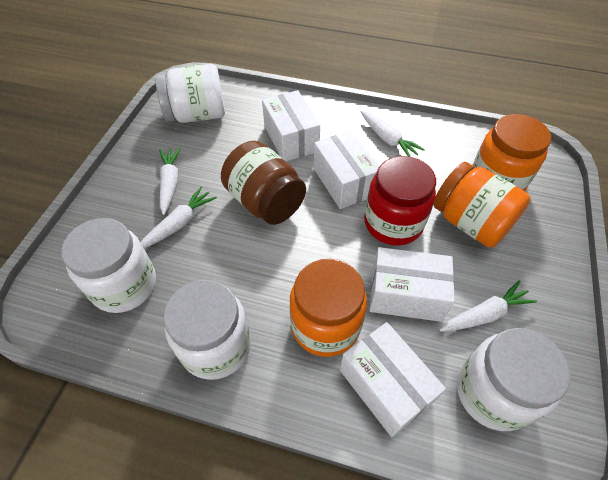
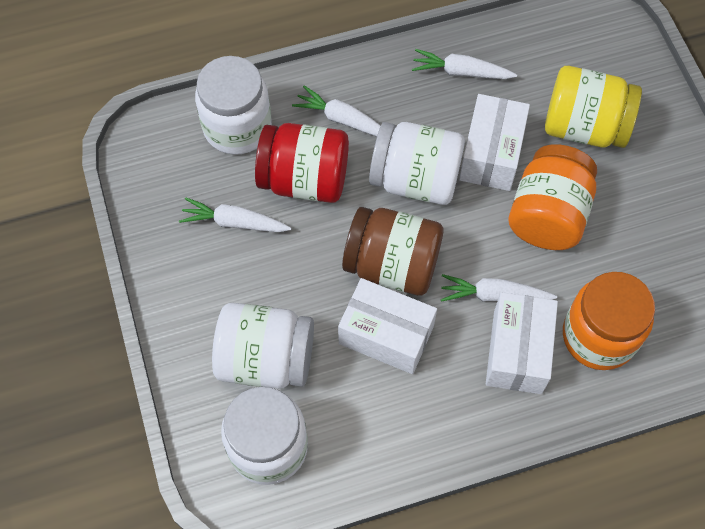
orange jar: 3 -> 2
white box: 4 -> 3
yellow jar: 0 -> 1

